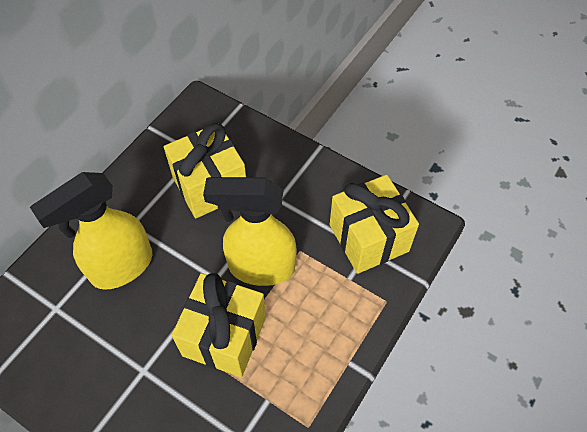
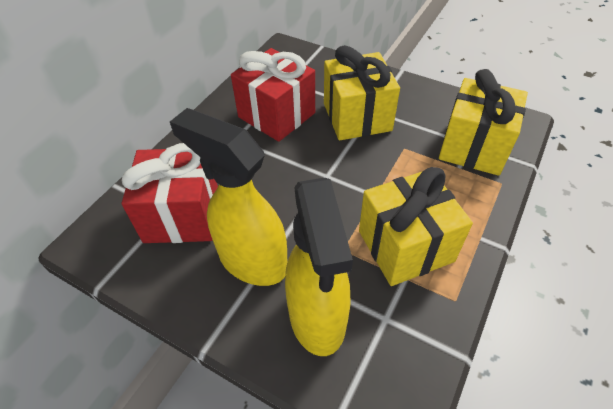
red gift: 0 -> 2

